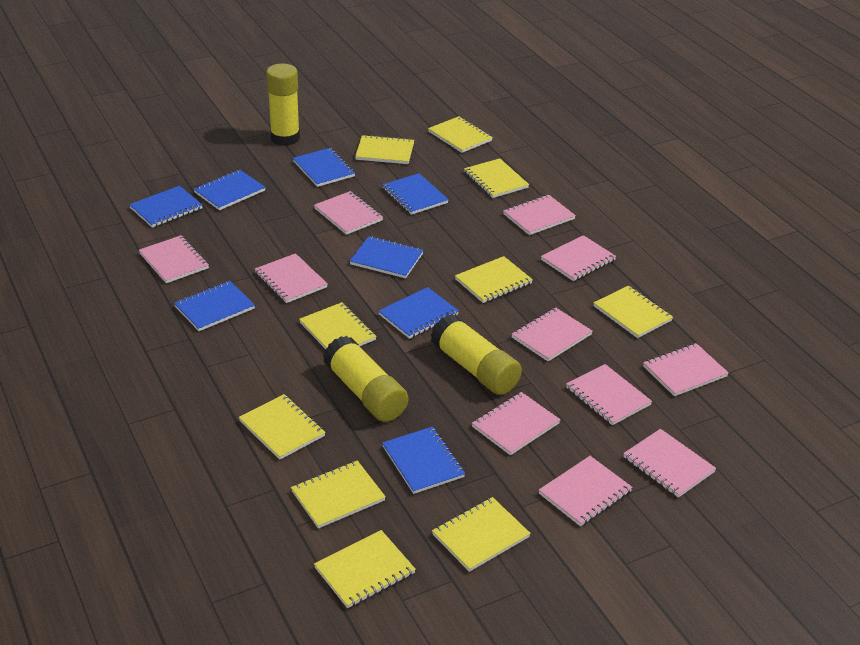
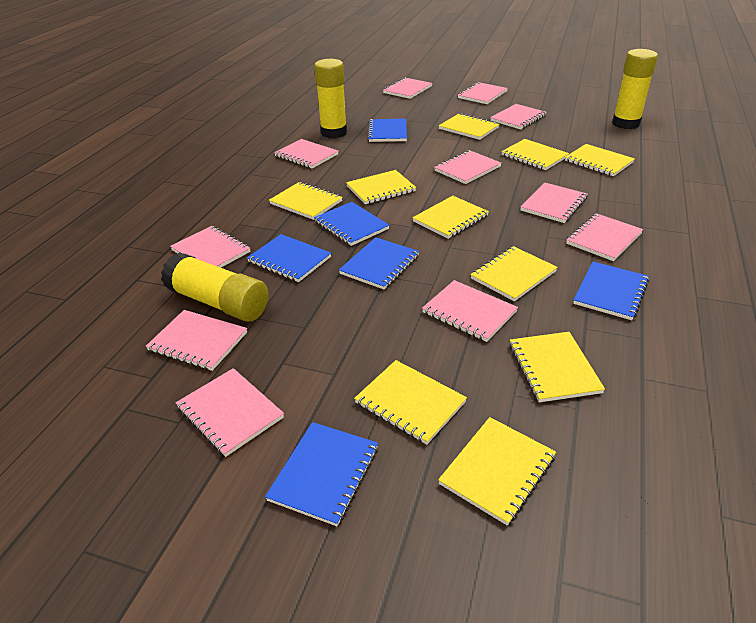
blue notebook: 8 -> 6

